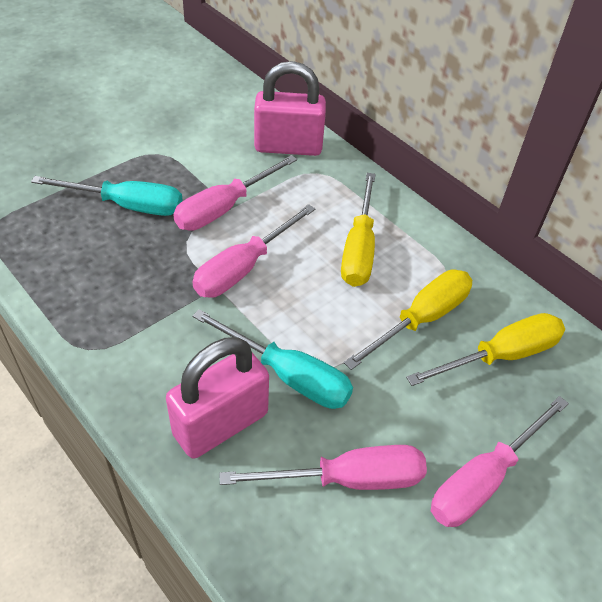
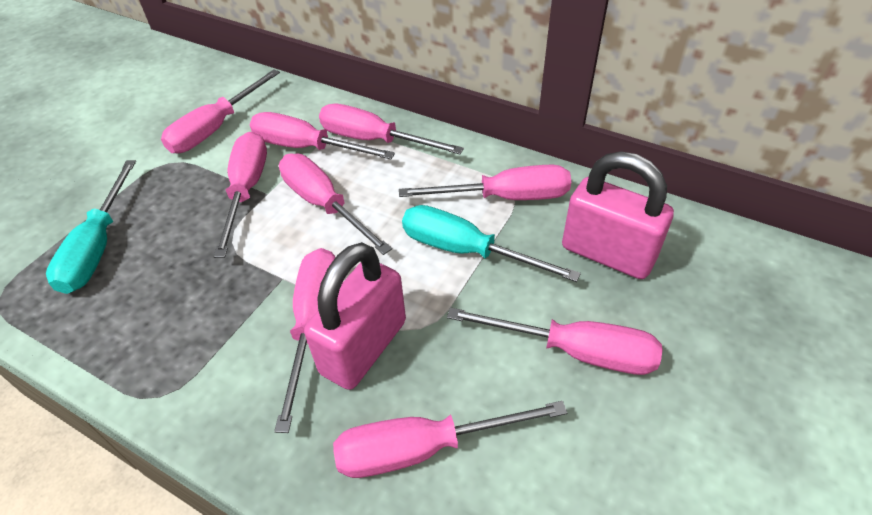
pink screwdriver: 4 -> 9
yellow screwdriver: 3 -> 0

